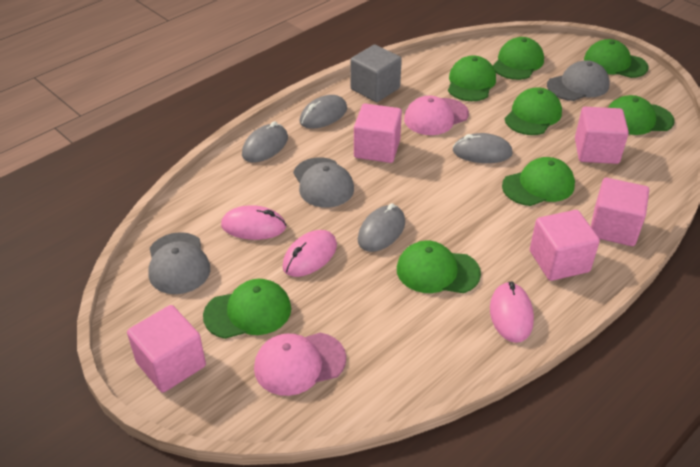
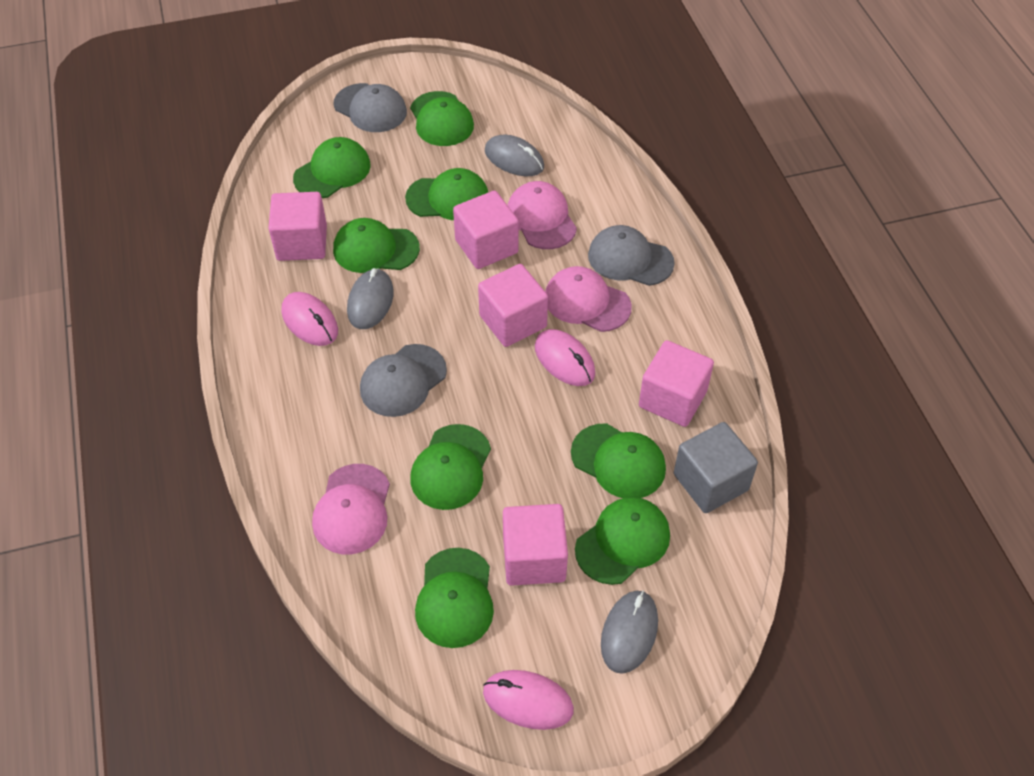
grey mouse: 4 -> 3
pink cap: 2 -> 3

